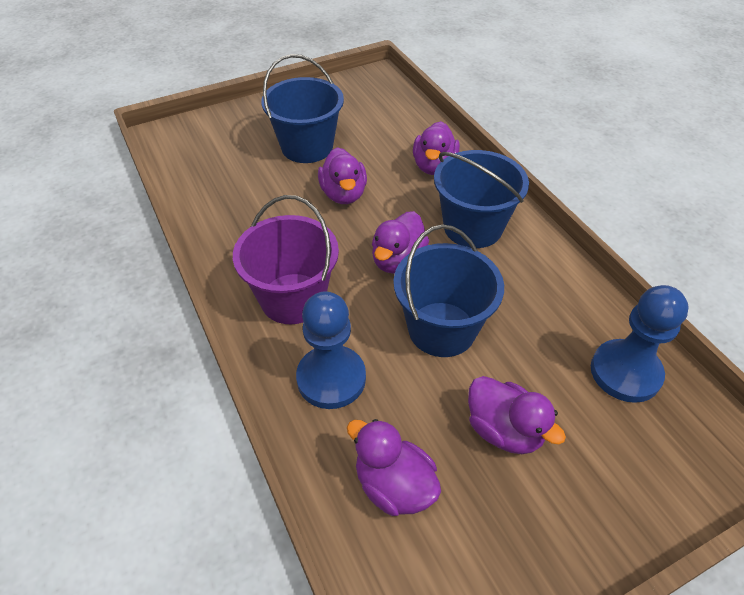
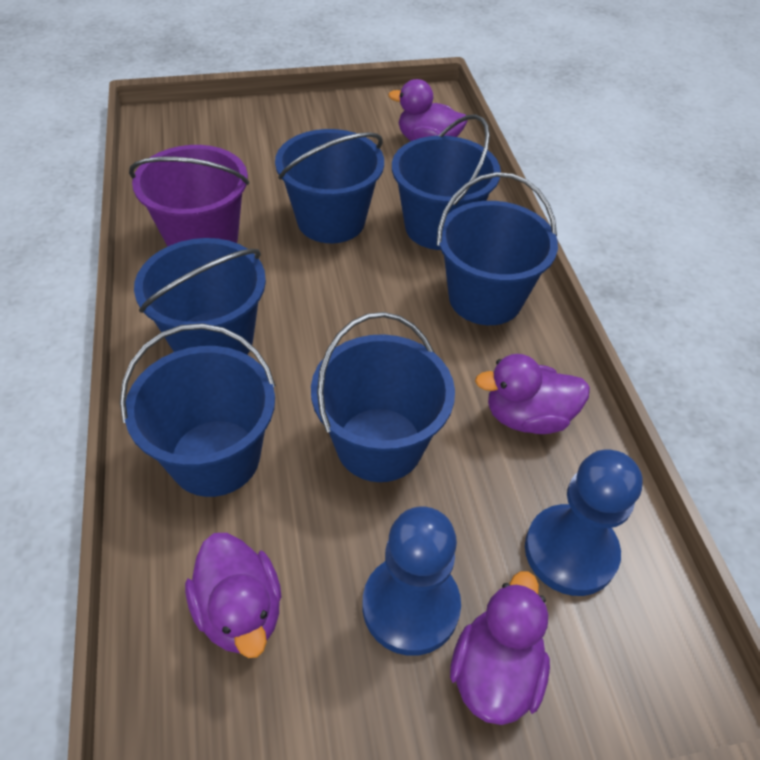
blue bucket: 3 -> 6
purple duck: 5 -> 4

